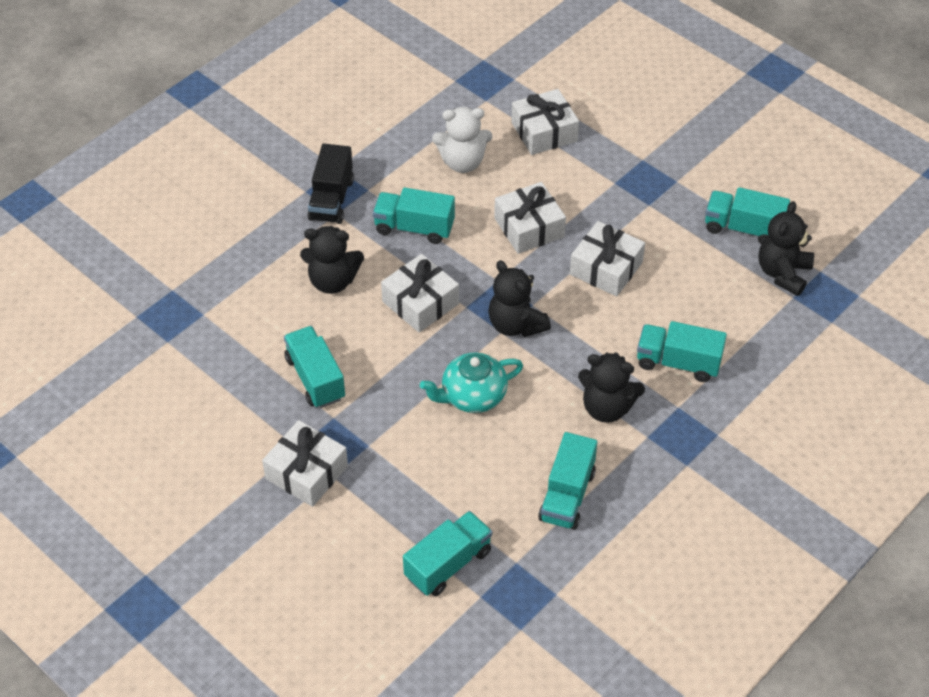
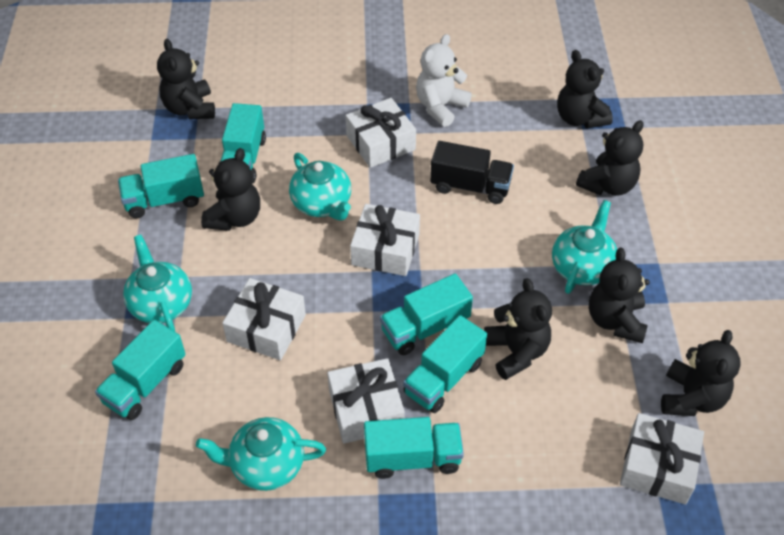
black teddy bear: 4 -> 7
turquoise teapot: 1 -> 4

